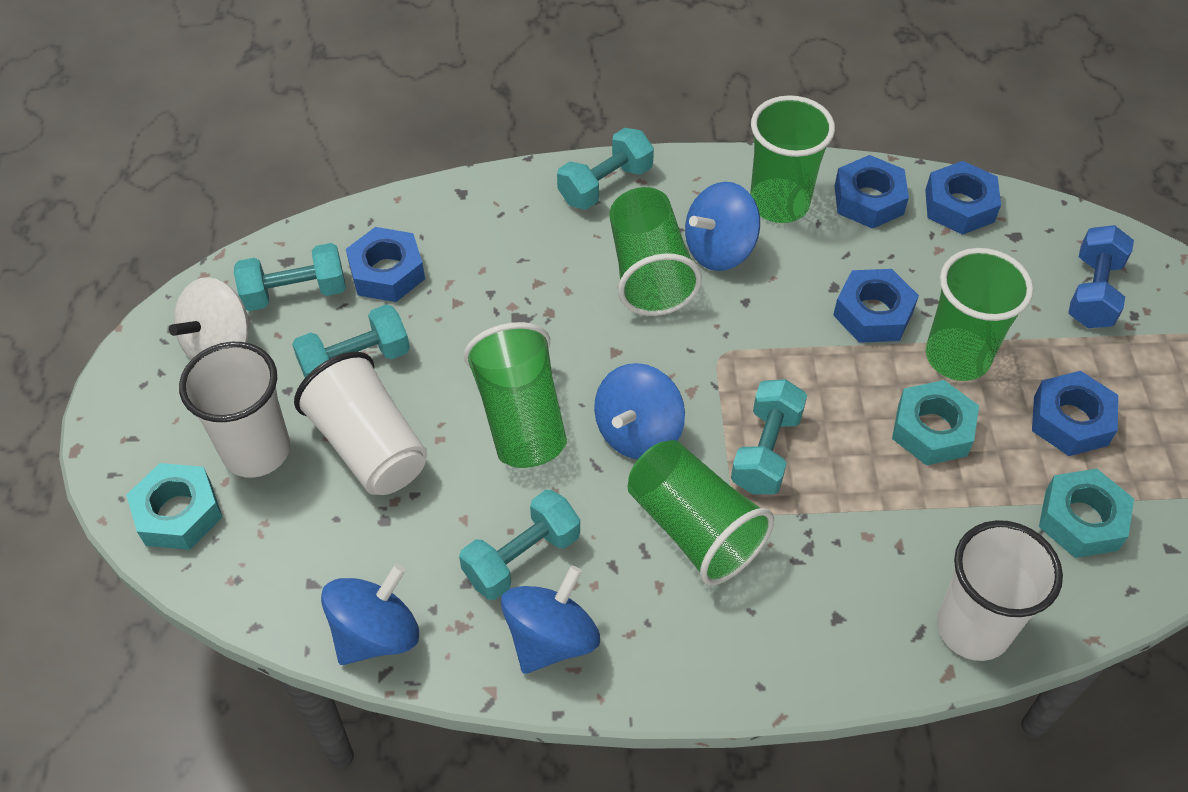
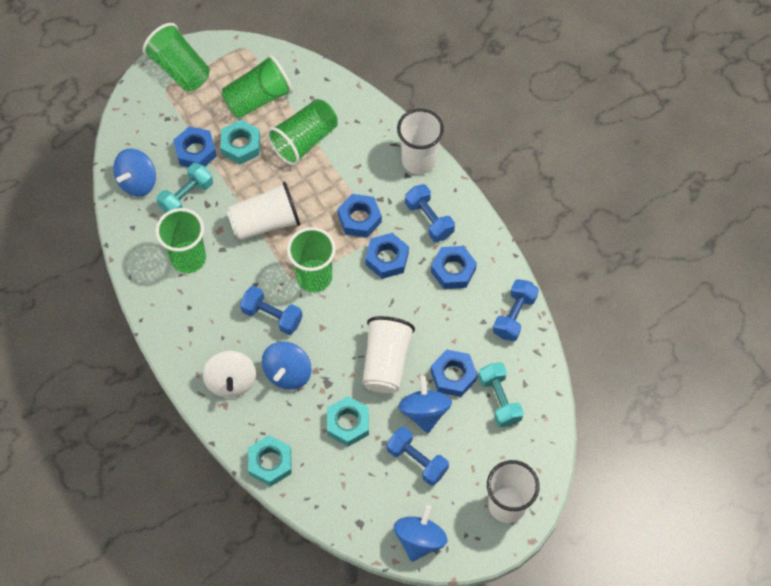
blue dumbbell: 1 -> 4
turquoise dumbbell: 5 -> 2
white cup: 3 -> 4

